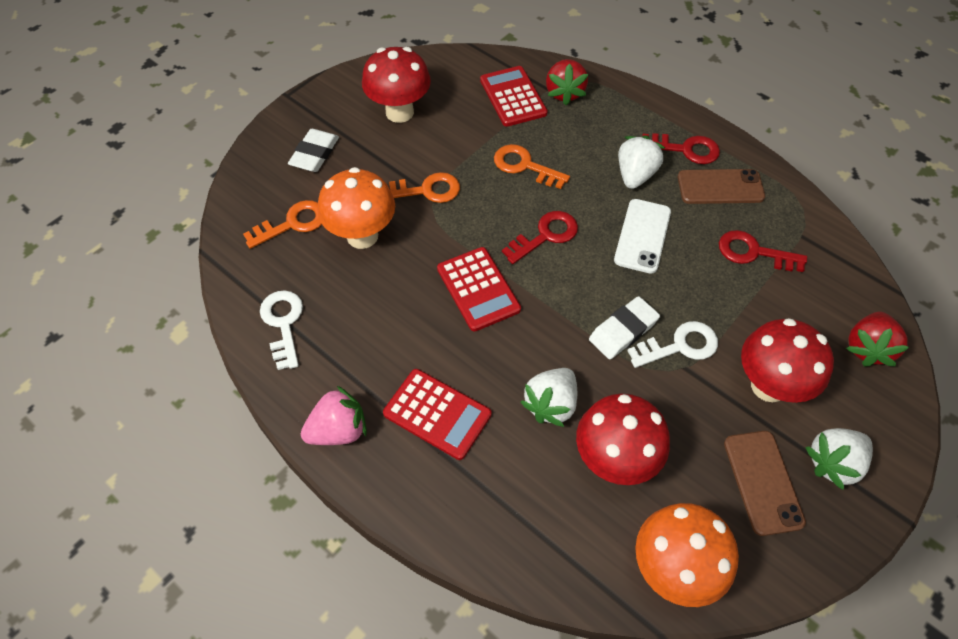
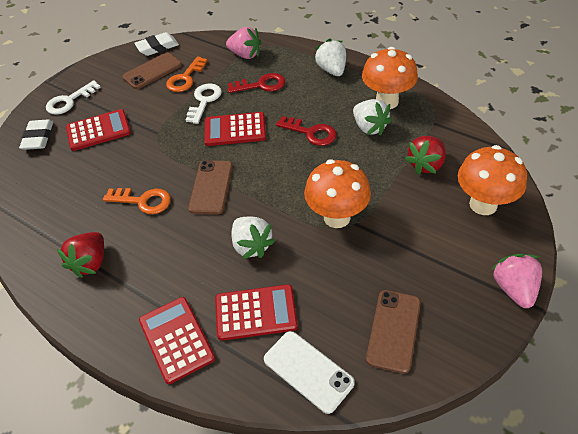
brown phone: 2 -> 3
orange key: 3 -> 2
orange mushroom: 2 -> 3
pink strawberry: 1 -> 2
red calculator: 3 -> 4
red key: 3 -> 2
red mushroom: 3 -> 0

